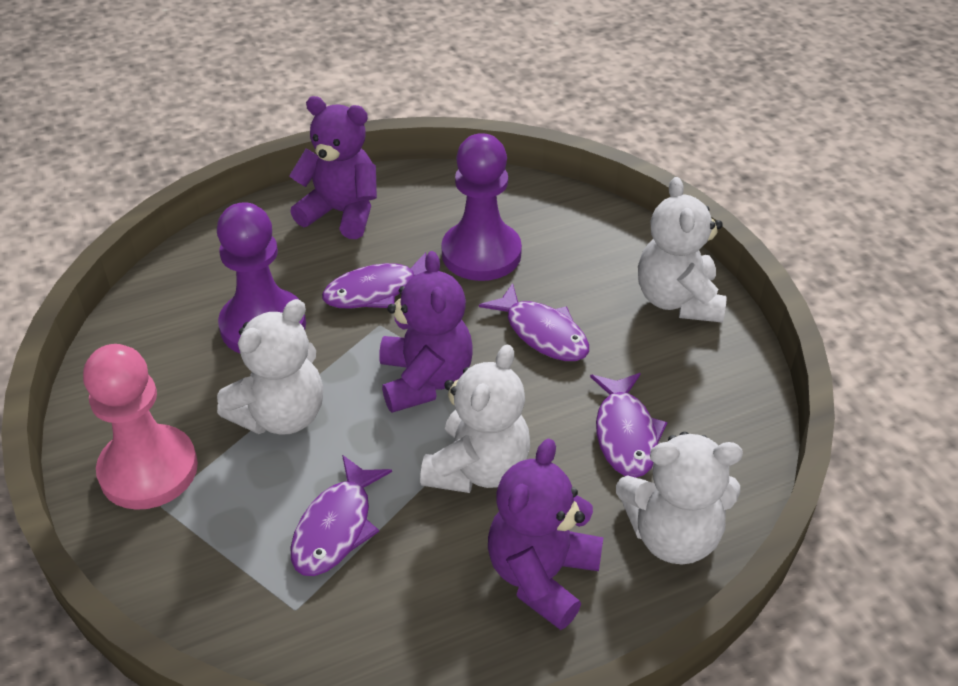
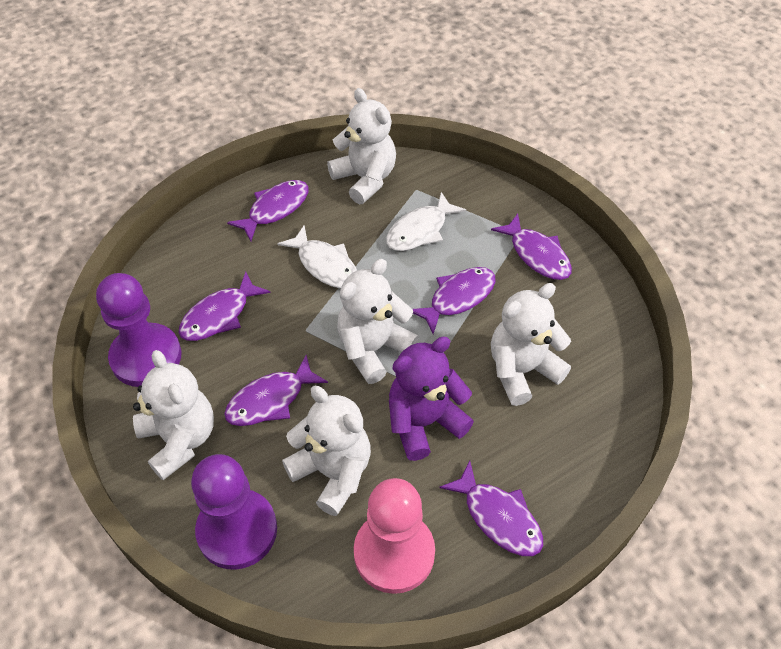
purple fish: 4 -> 6
purple teddy bear: 3 -> 1
white fish: 0 -> 2
white teddy bear: 4 -> 5

